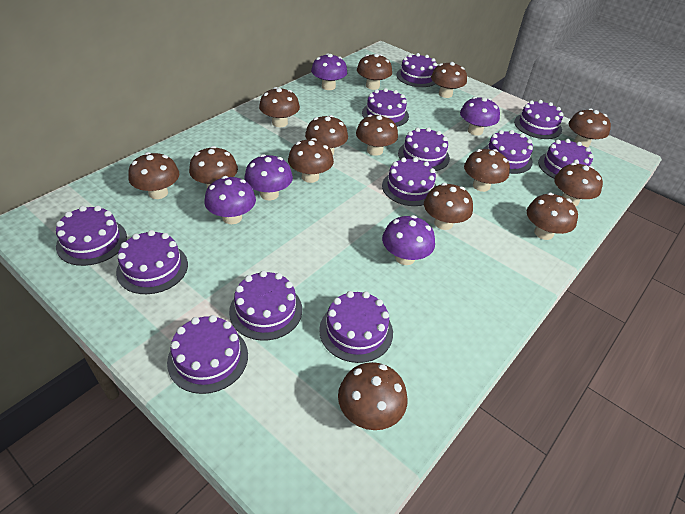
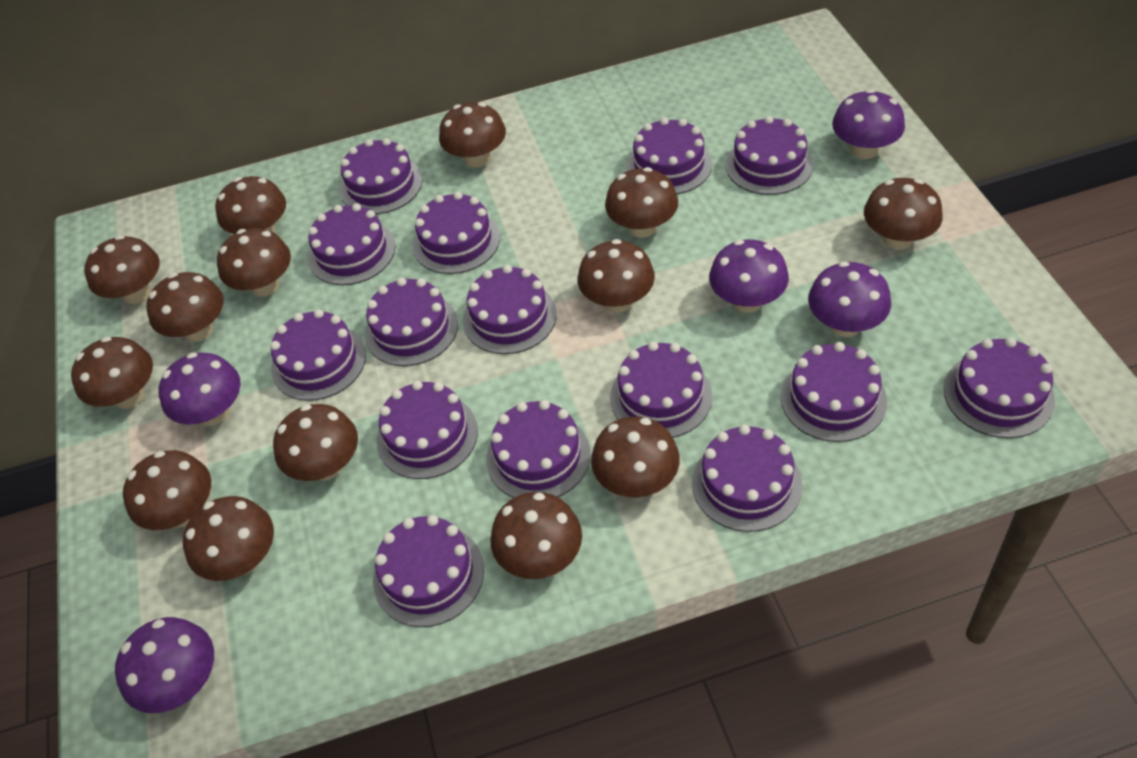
purple cake: 12 -> 15

